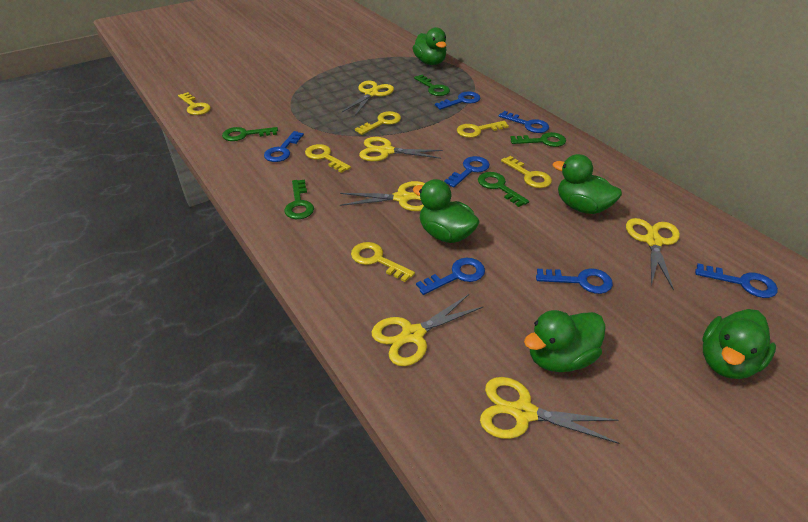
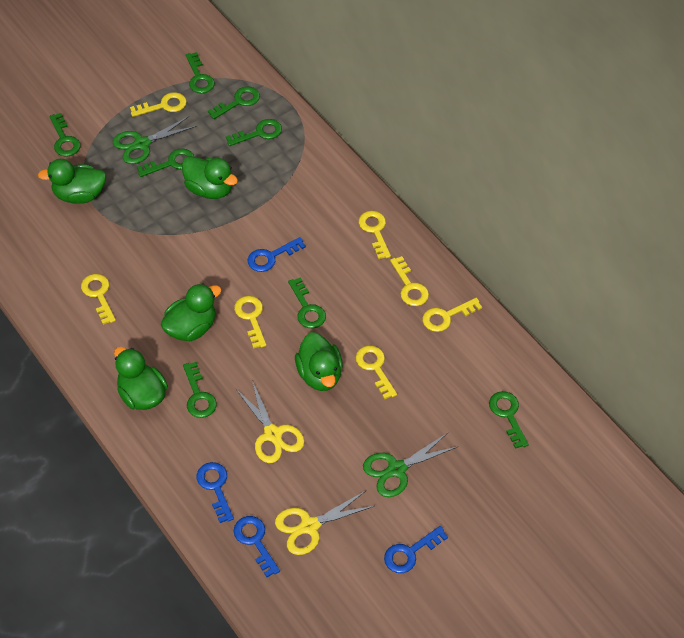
blue key: 7 -> 4
green key: 5 -> 8
green scissors: 0 -> 2
yellow key: 6 -> 7
yellow scissors: 6 -> 2

